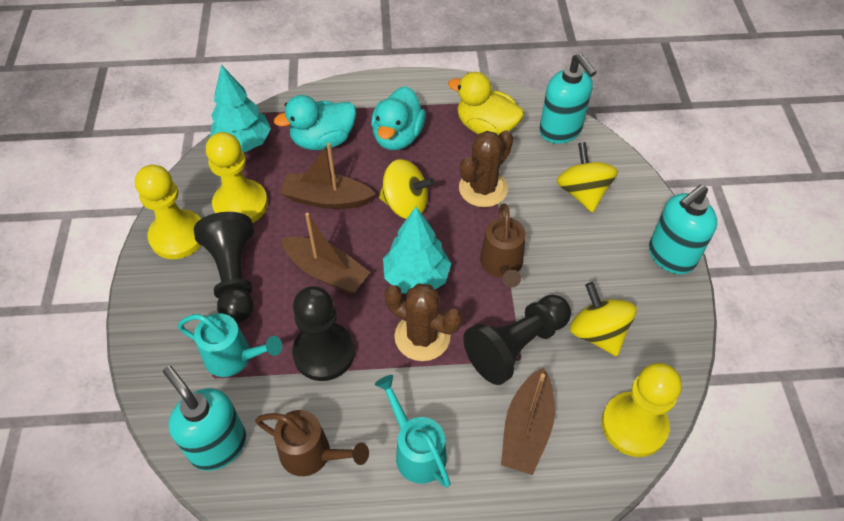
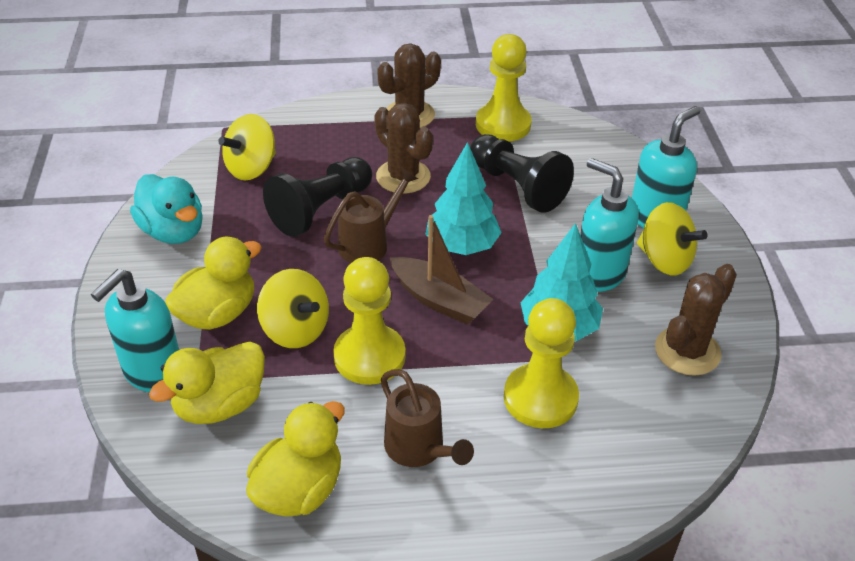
black pawn: 3 -> 2
brown boat: 3 -> 1
brown cactus: 2 -> 3
turquoise duck: 2 -> 1
turquoise watering can: 2 -> 0
yellow duck: 1 -> 3

